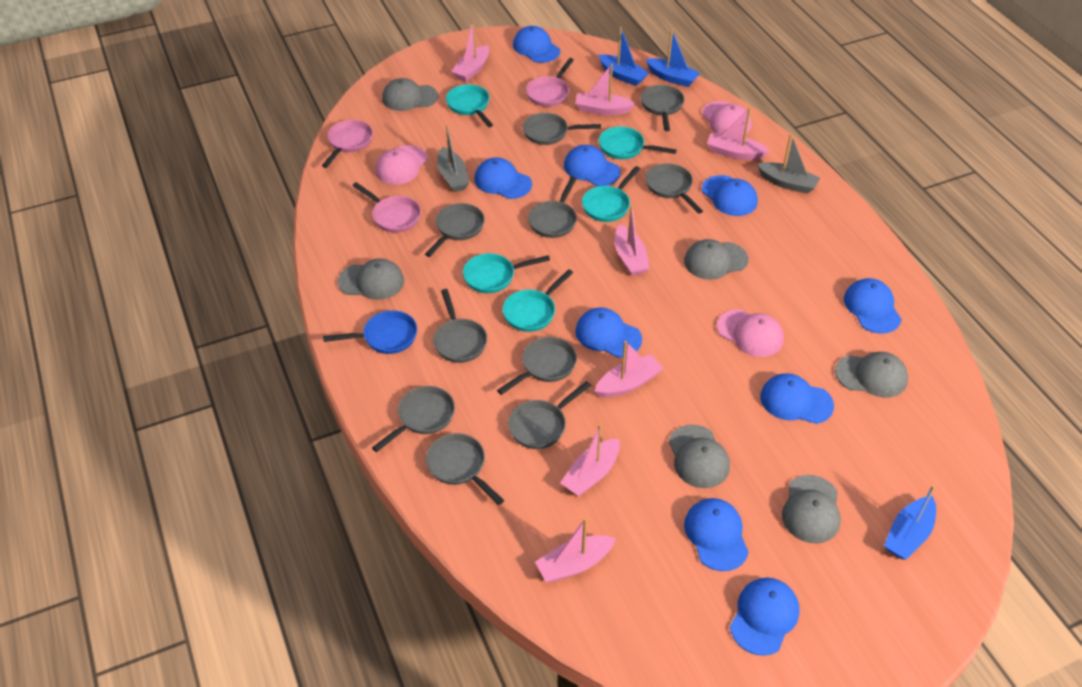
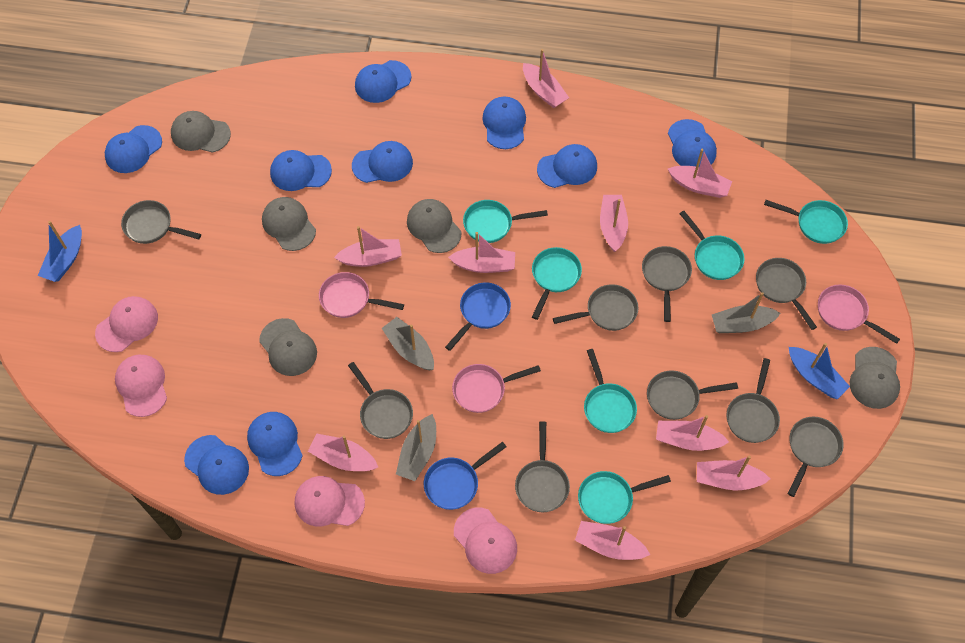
blue boat: 3 -> 2
blue pan: 1 -> 2
grey boat: 2 -> 3
grey cap: 6 -> 5
grey pan: 10 -> 9
pink boat: 7 -> 9
pink cap: 3 -> 4
turquoise pan: 5 -> 6

